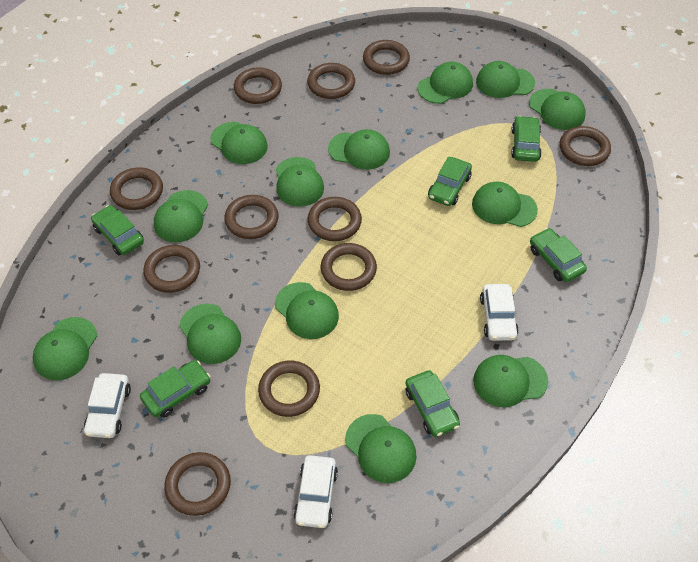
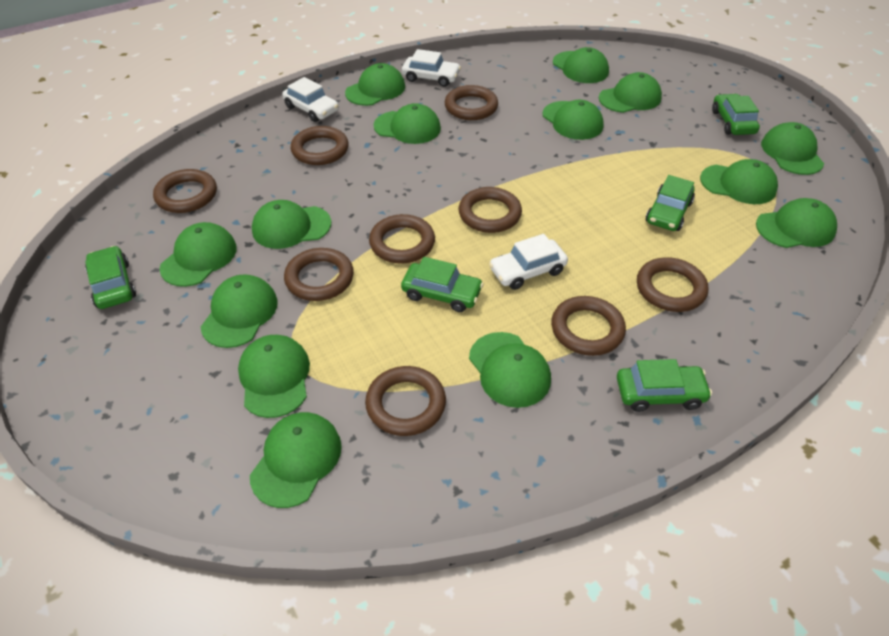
brown ring: 11 -> 9
green cap: 13 -> 14
green car: 6 -> 5

